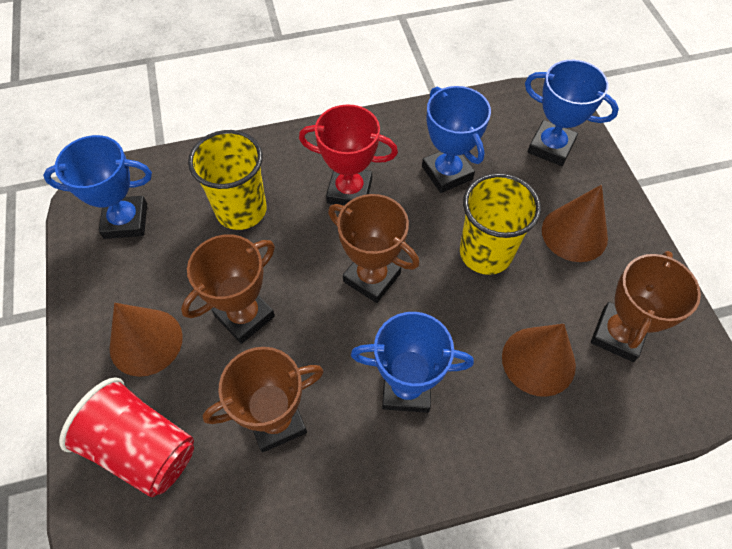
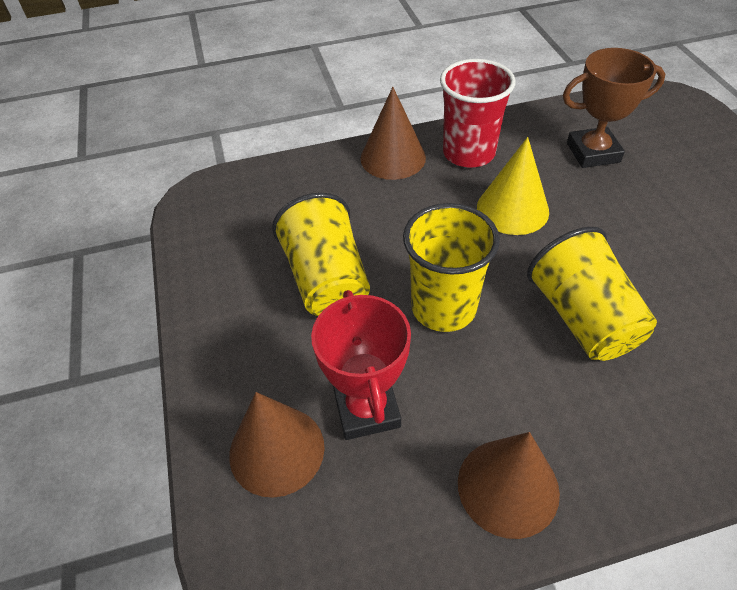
blue trophy: 4 -> 0
brown trophy: 4 -> 1
yellow cone: 0 -> 1
yellow cup: 2 -> 3

